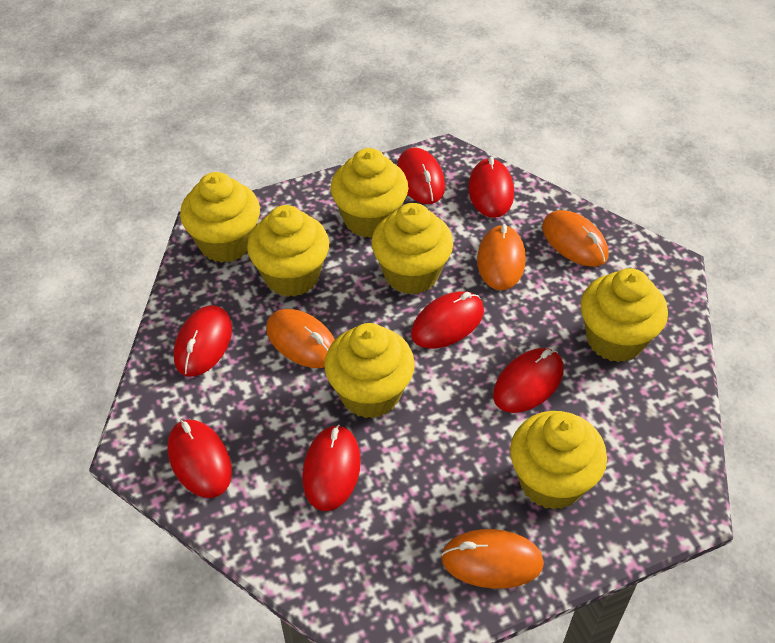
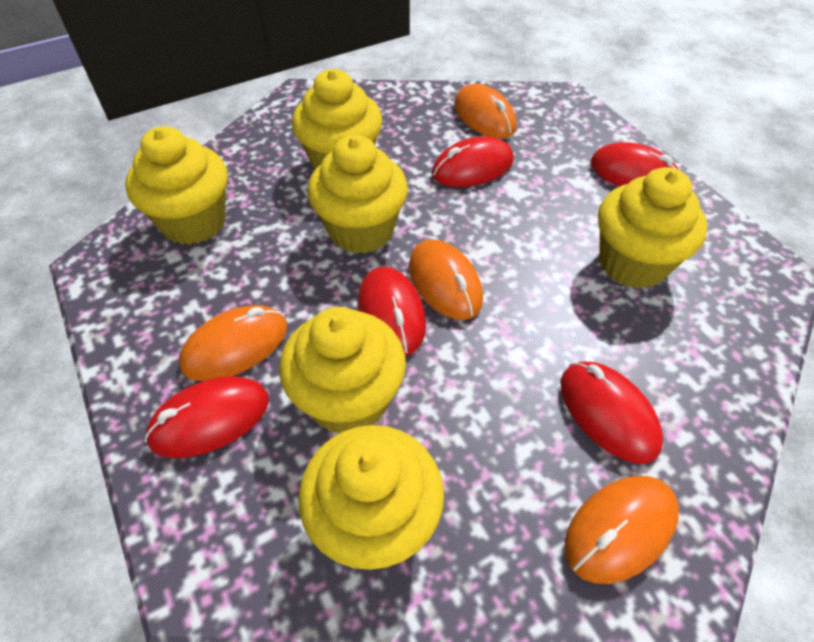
red mouse: 7 -> 5
yellow cupcake: 7 -> 6

